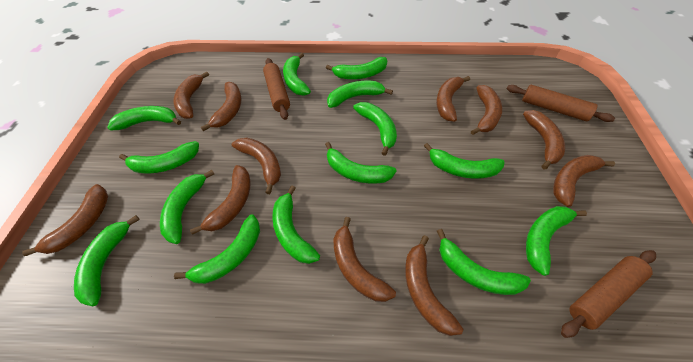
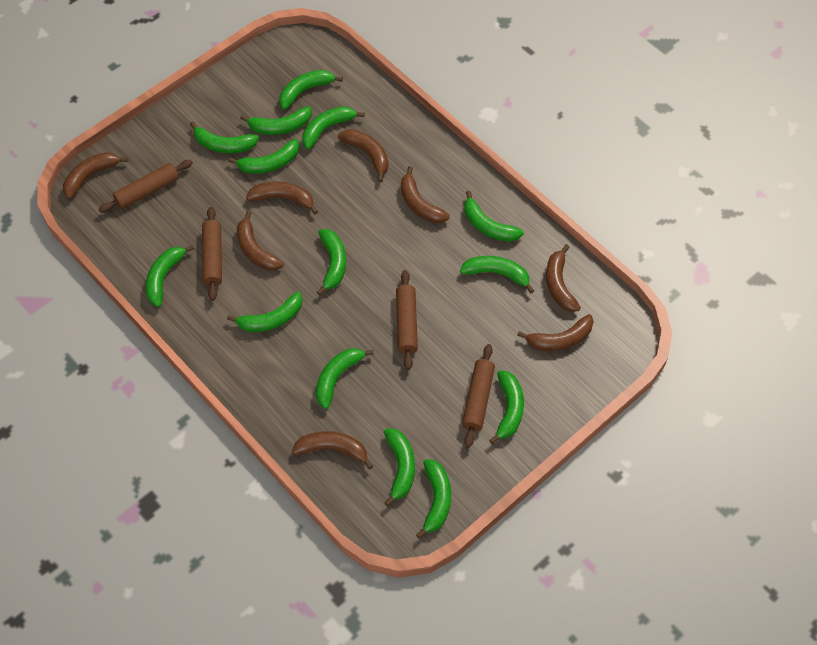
brown banana: 11 -> 8
brown rolling pin: 3 -> 4

